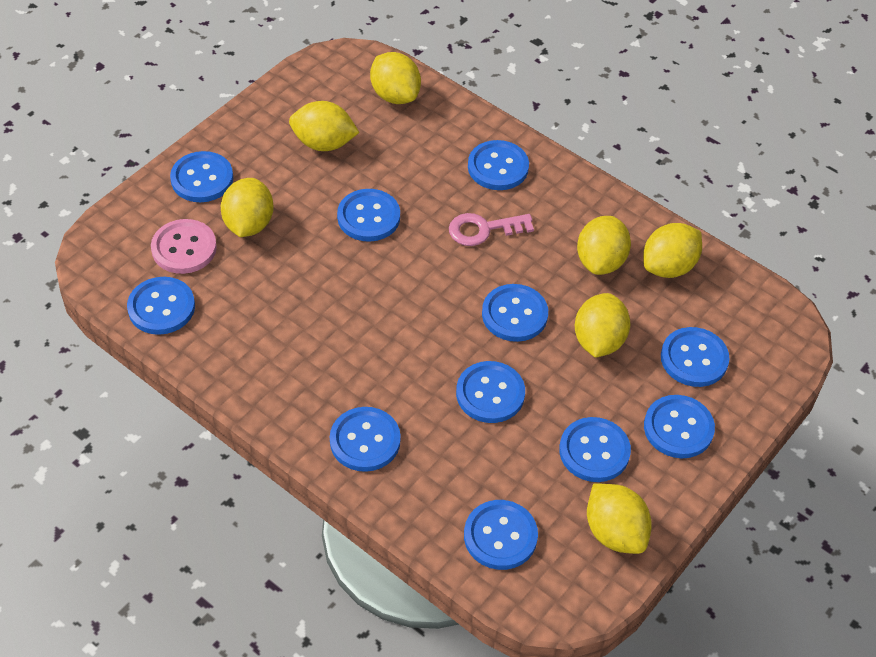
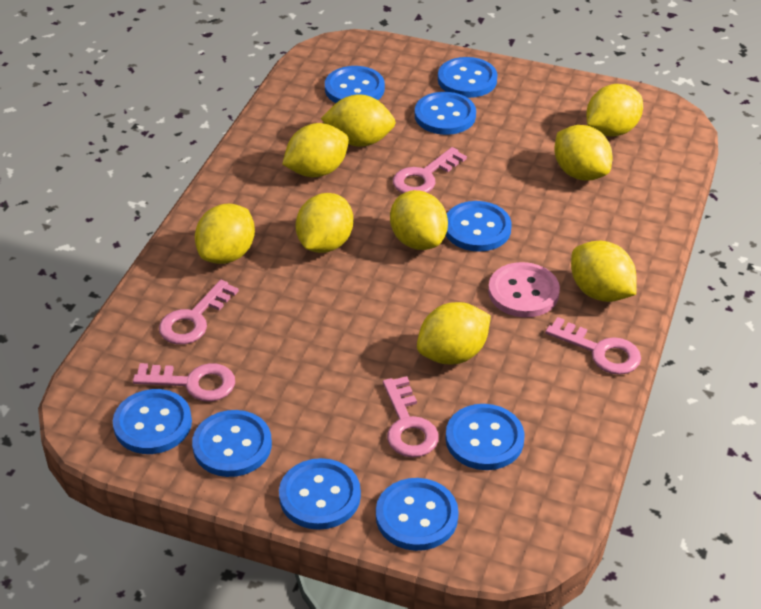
blue button: 11 -> 9
pink key: 1 -> 5
yellow lemon: 7 -> 9

